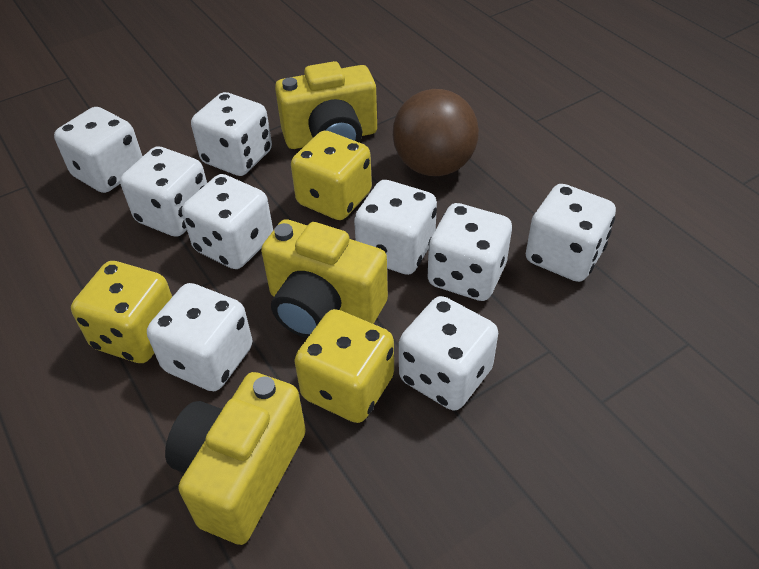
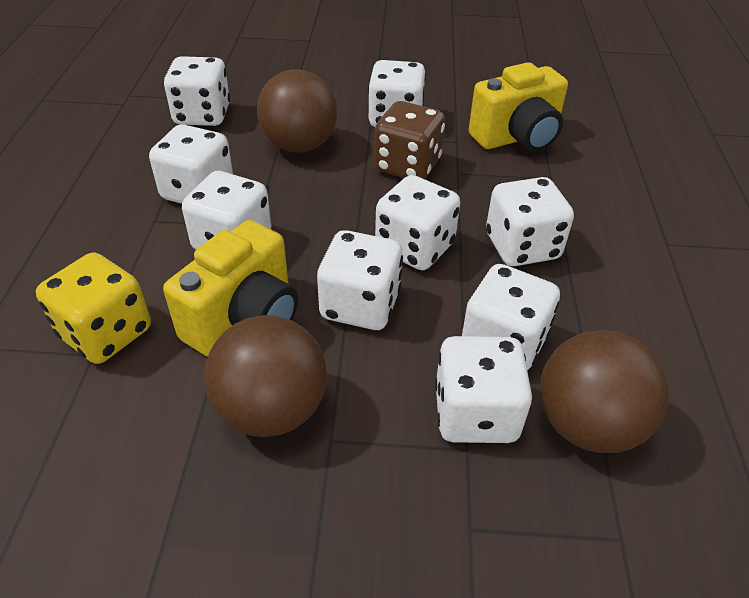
brown ball: 1 -> 3
brown dice: 0 -> 1
yellow camera: 3 -> 2
yellow dice: 3 -> 1

